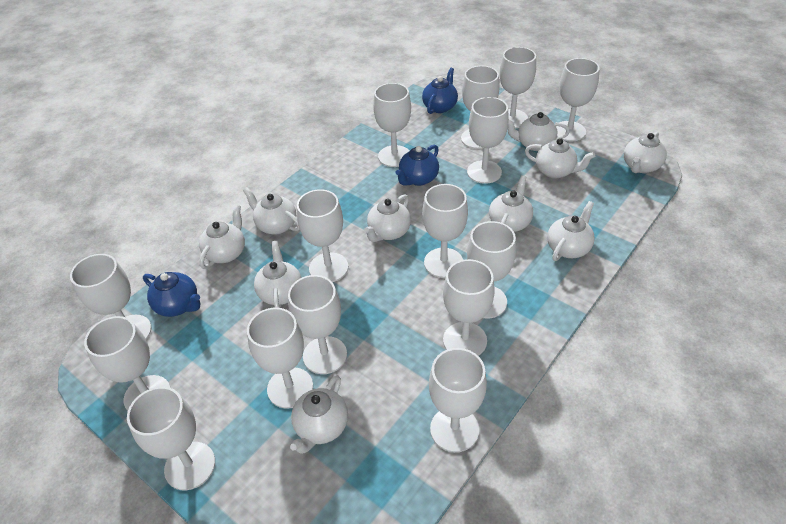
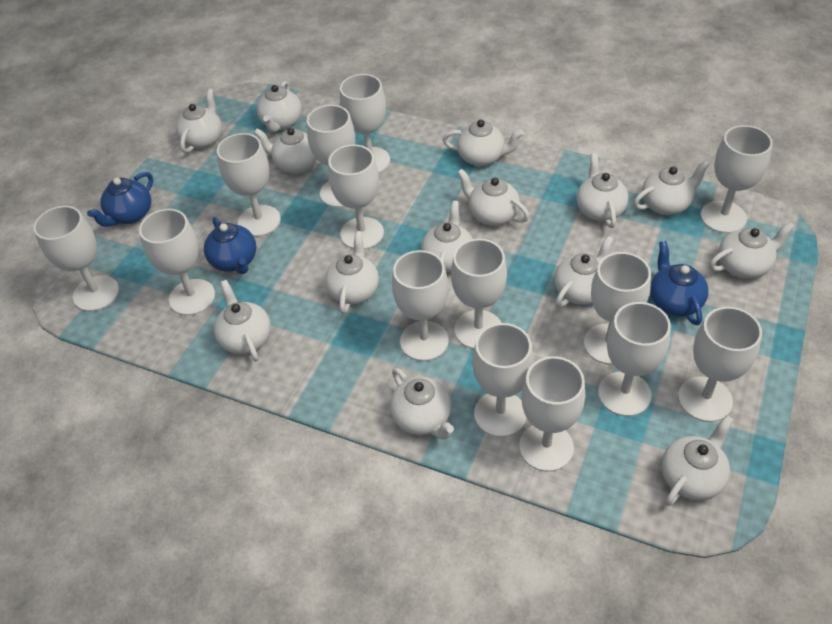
white goblet: 15 -> 14
white teapot: 10 -> 14

